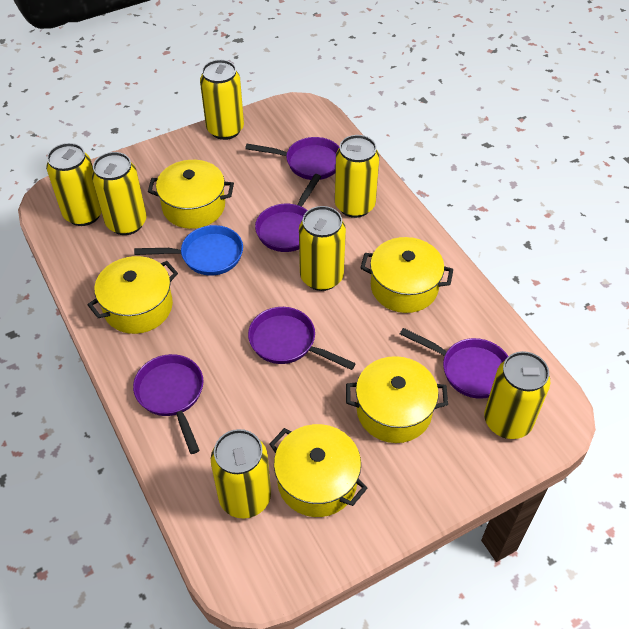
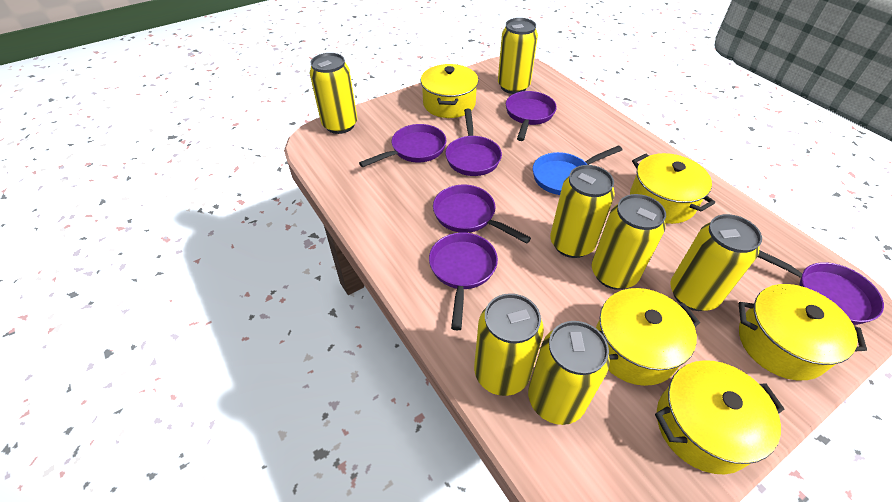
purple pan: 5 -> 6

